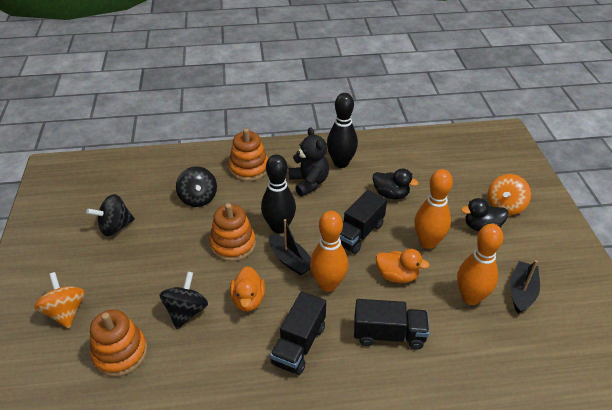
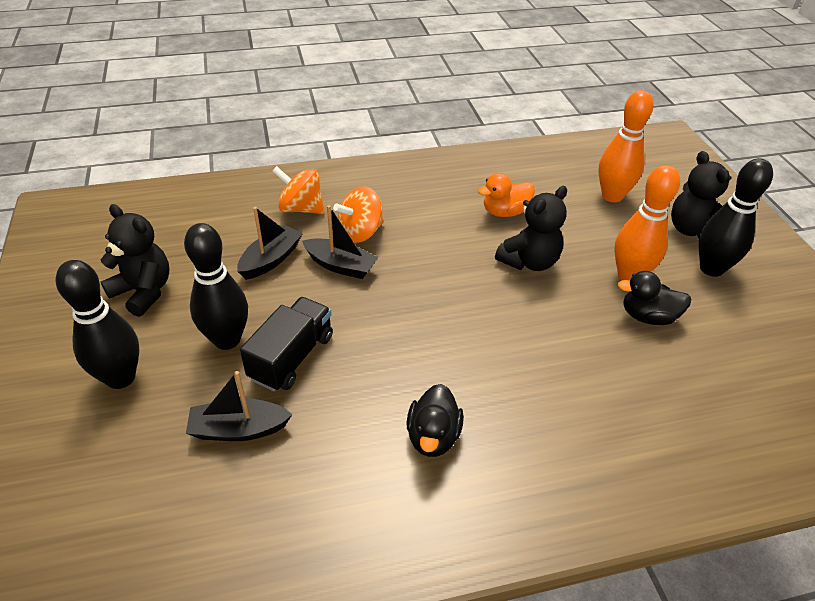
black boat: 2 -> 3
black bowling pin: 2 -> 3
black spinning top: 3 -> 0
black teddy bear: 1 -> 3
black truck: 3 -> 1
orange bowling pin: 3 -> 2
orange duck: 2 -> 1
orange stacking toy: 3 -> 0

